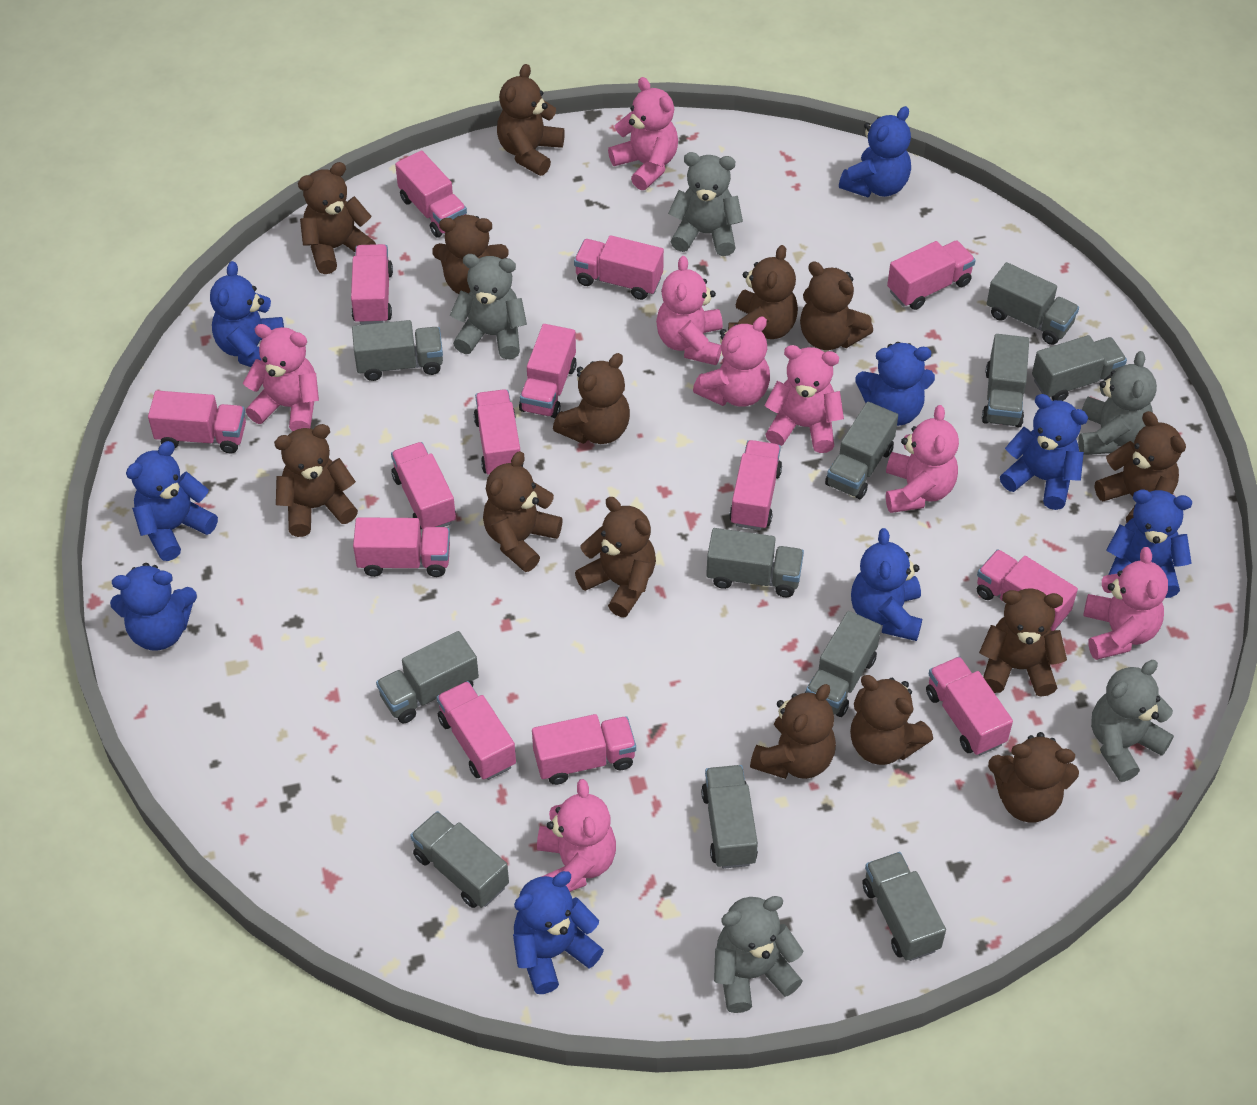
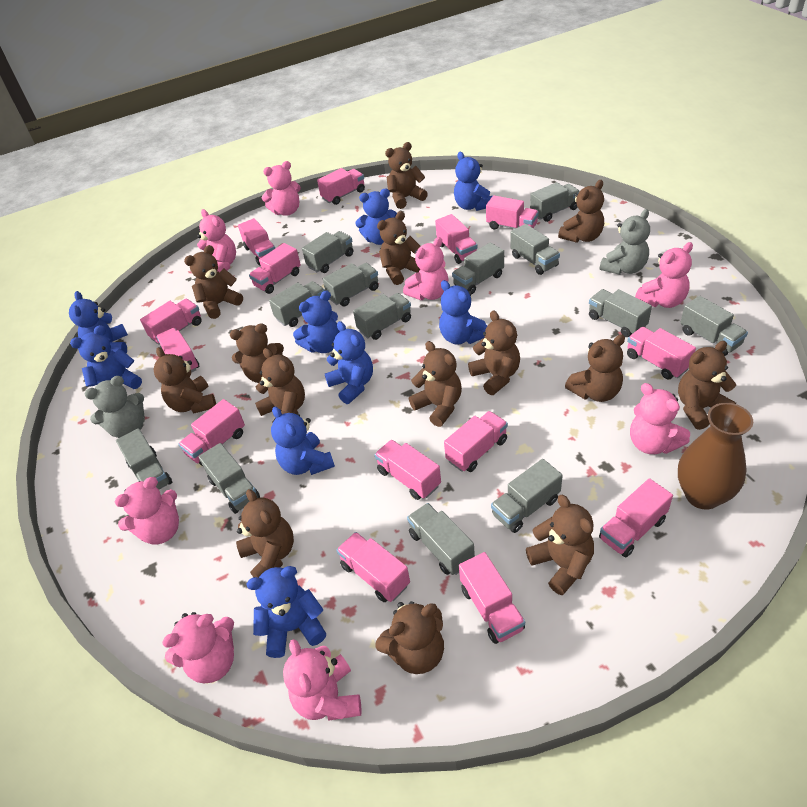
brown vase: 0 -> 1
grey teddy bear: 5 -> 2
grey truck: 11 -> 13

